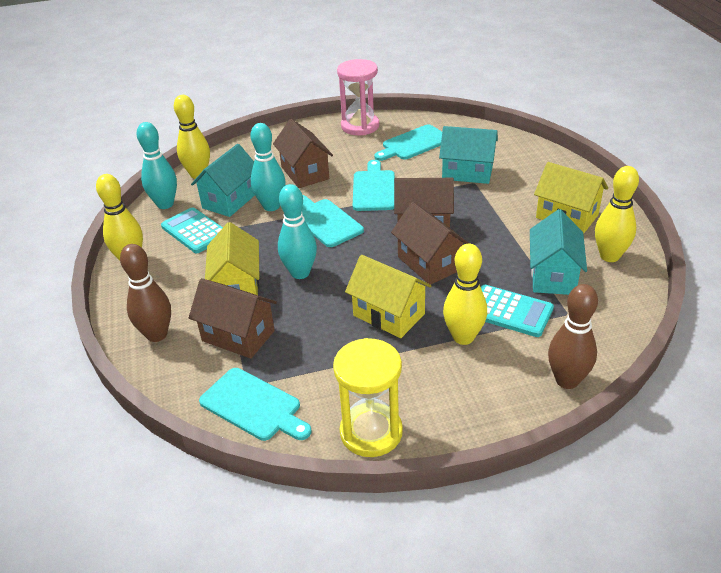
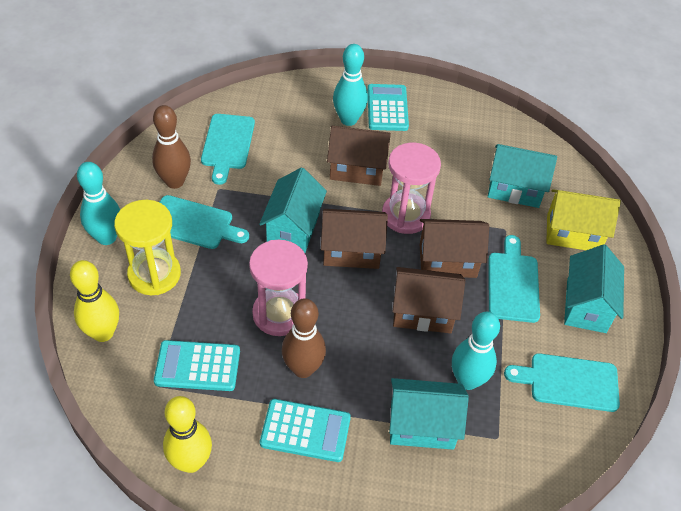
pink hourglass: 1 -> 2
turquoise calculator: 2 -> 3
turquoise house: 3 -> 4
yellow bowling pin: 4 -> 2
yellow house: 3 -> 1

